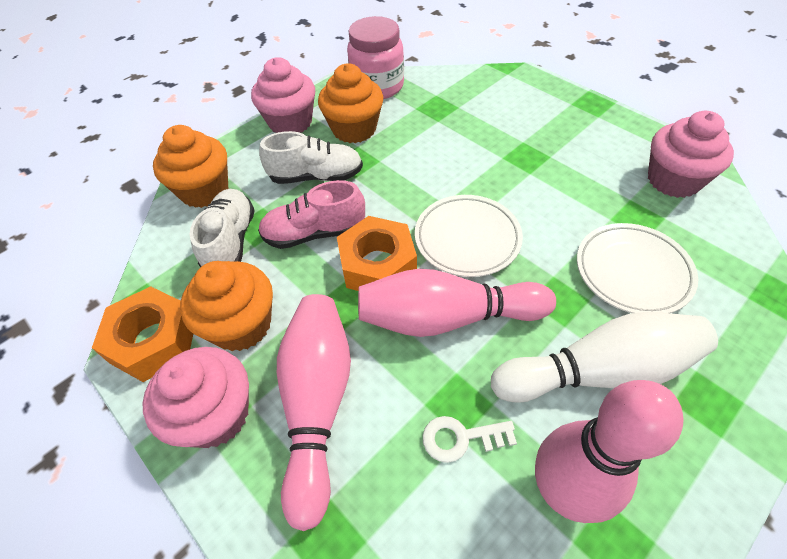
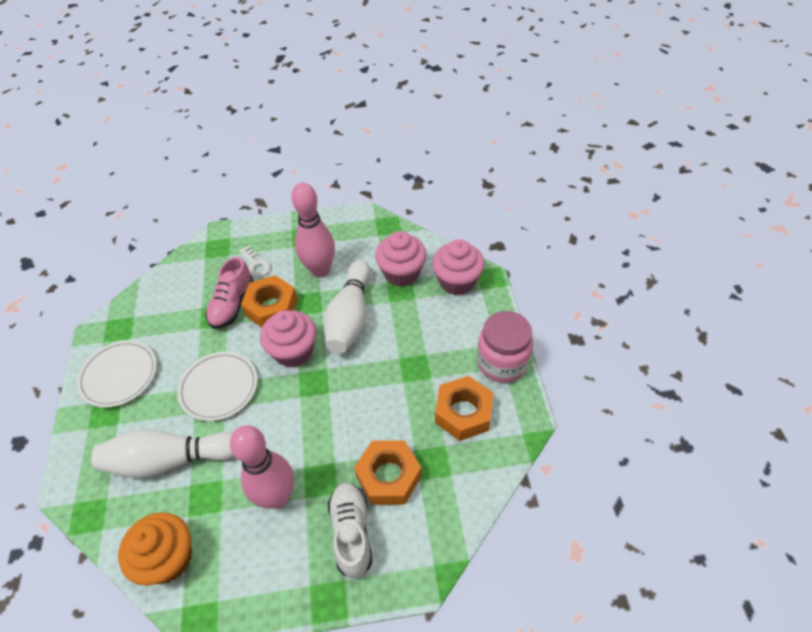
orange cupcake: 3 -> 1
orange nut: 2 -> 3
pink bowling pin: 3 -> 2
white bowling pin: 1 -> 2
white shoe: 2 -> 1

